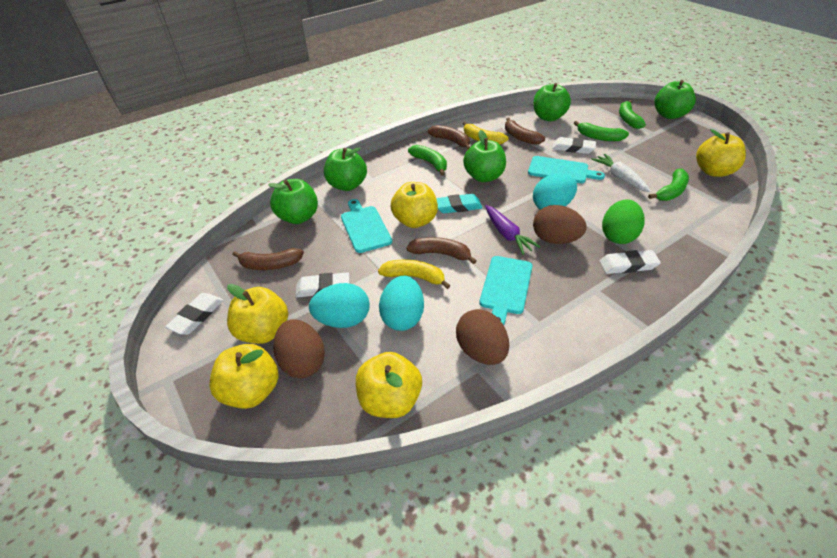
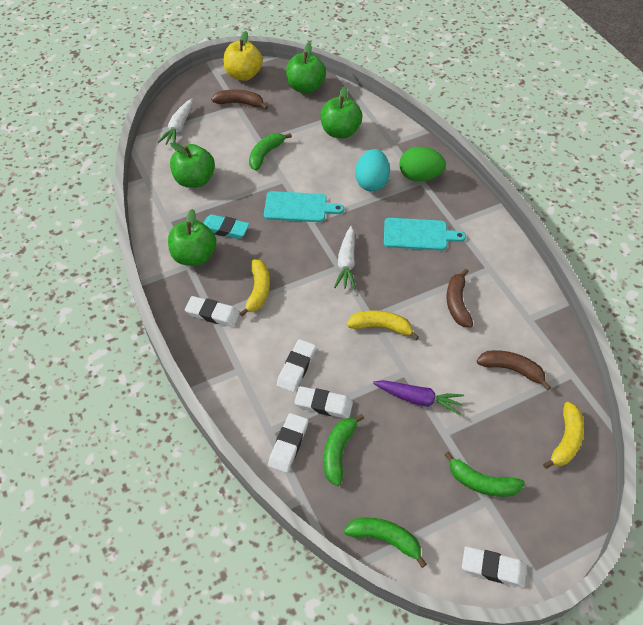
brown banana: 4 -> 3
brown egg: 3 -> 0
green apple: 5 -> 4
turquoise cutting board: 3 -> 2
turquoise egg: 3 -> 1
white carrot: 1 -> 2
white eraser: 4 -> 5
yellow apple: 5 -> 1
yellow banana: 2 -> 3

